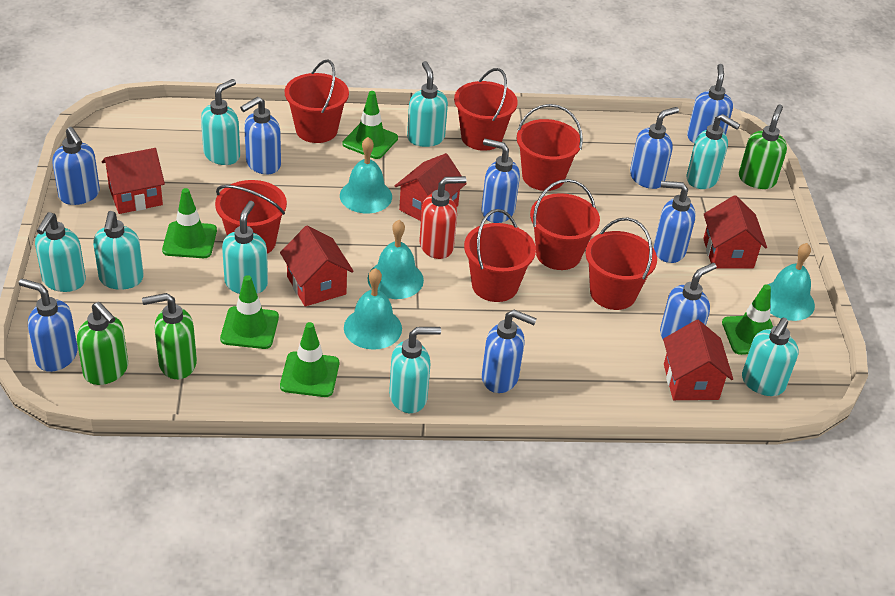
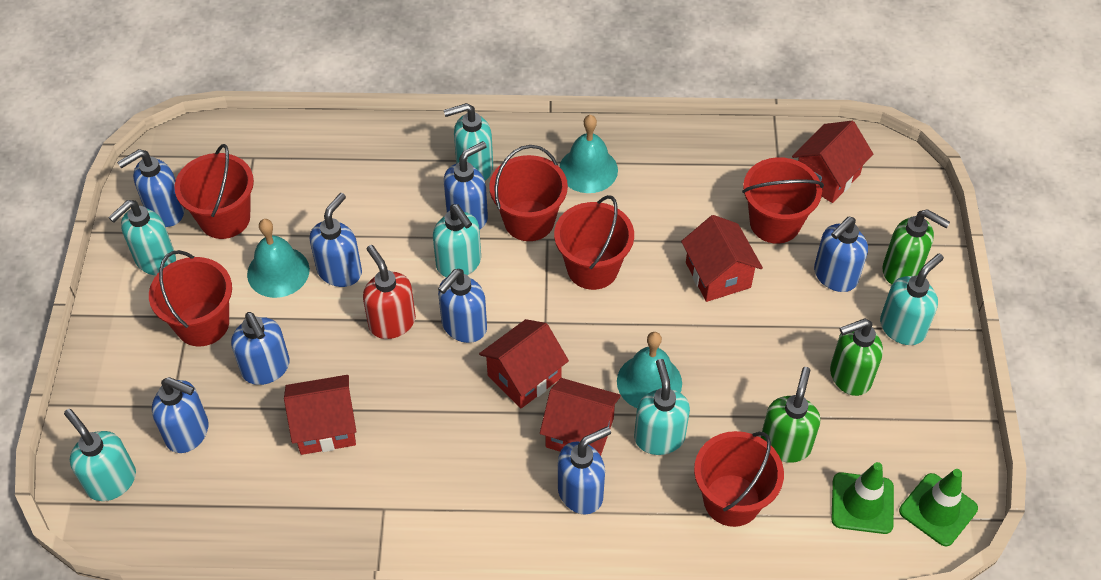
blue soap dispenser: 9 -> 8
green traffic cone: 5 -> 2
red bucket: 7 -> 6
turquoise bell: 4 -> 3
turquoise soap dispenser: 8 -> 6

